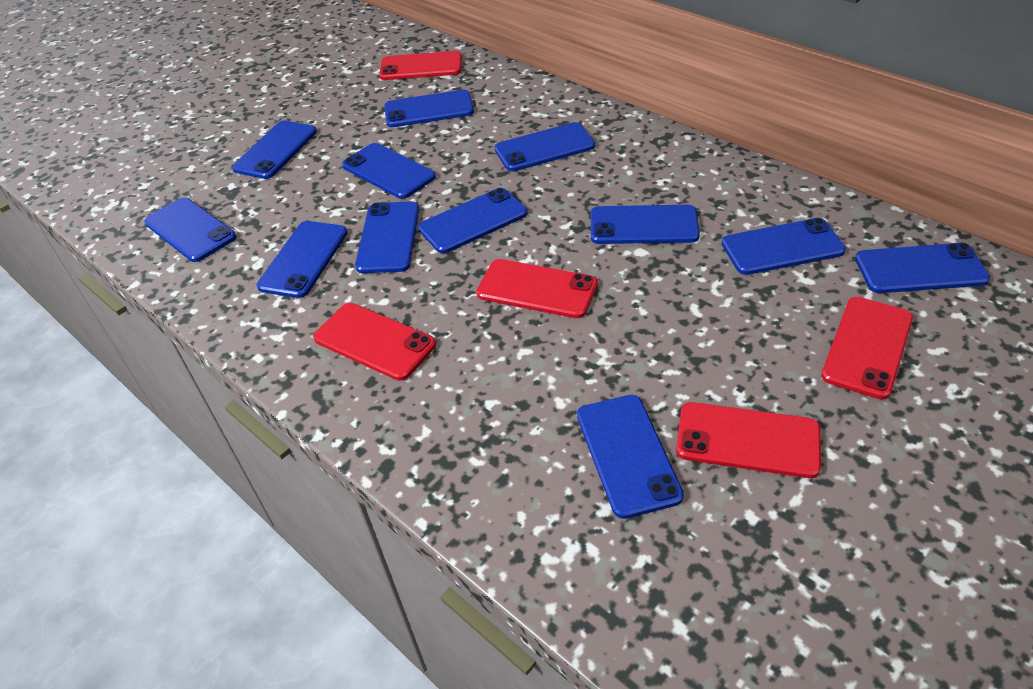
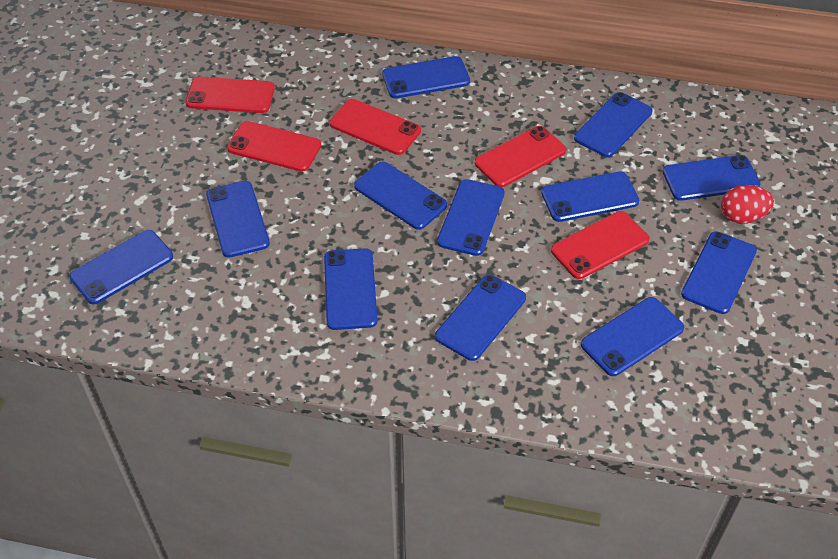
red egg: 0 -> 1

